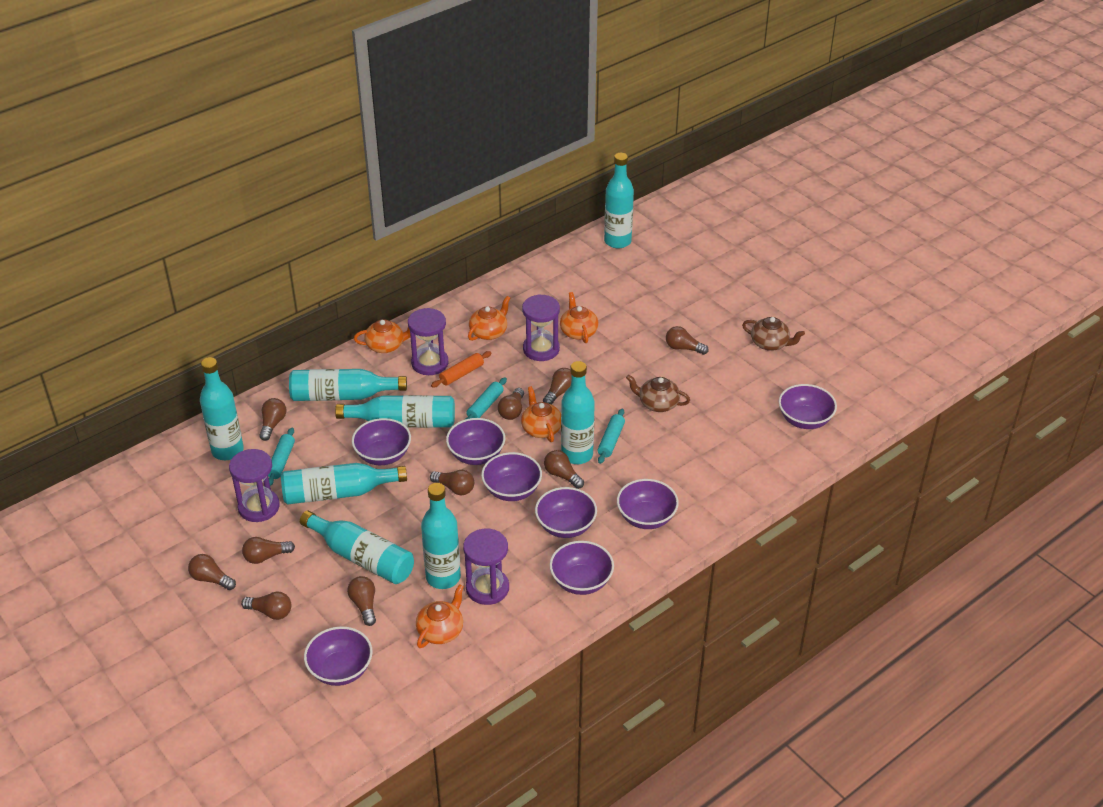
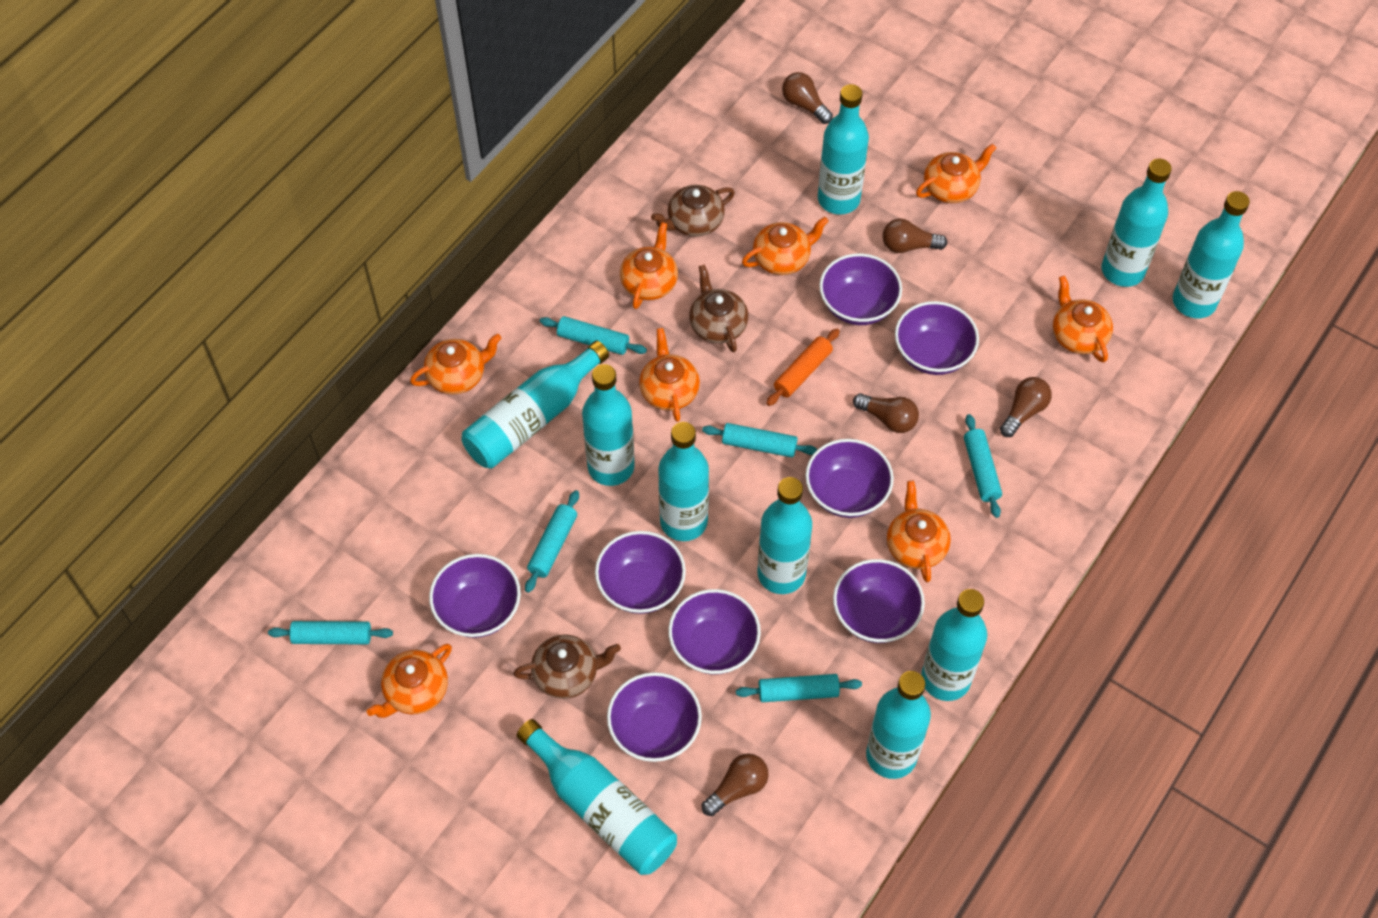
brown light bulb: 10 -> 5
brown teapot: 2 -> 3
orange teapot: 5 -> 8
purple hourglass: 4 -> 0
turquoise bottle: 8 -> 10
turquoise rolling pin: 3 -> 6

